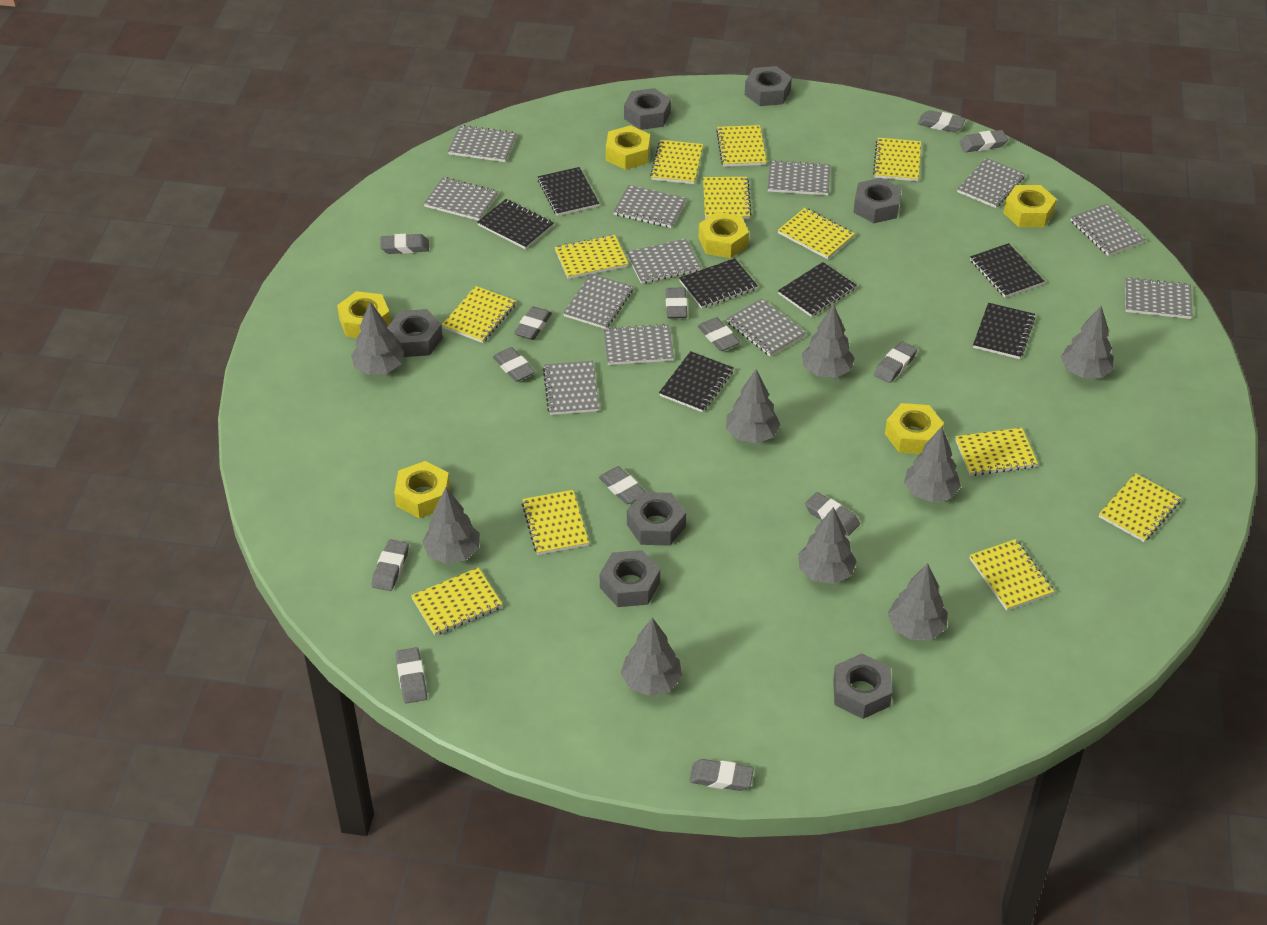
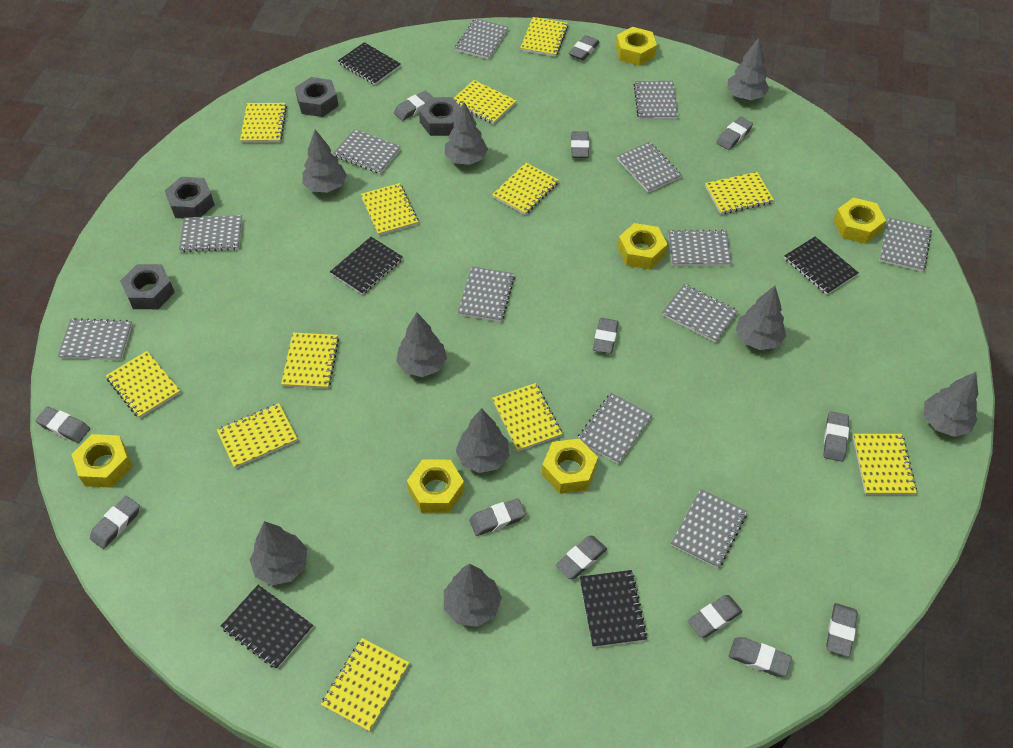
black notebook: 7 -> 5
grey nut: 7 -> 4

